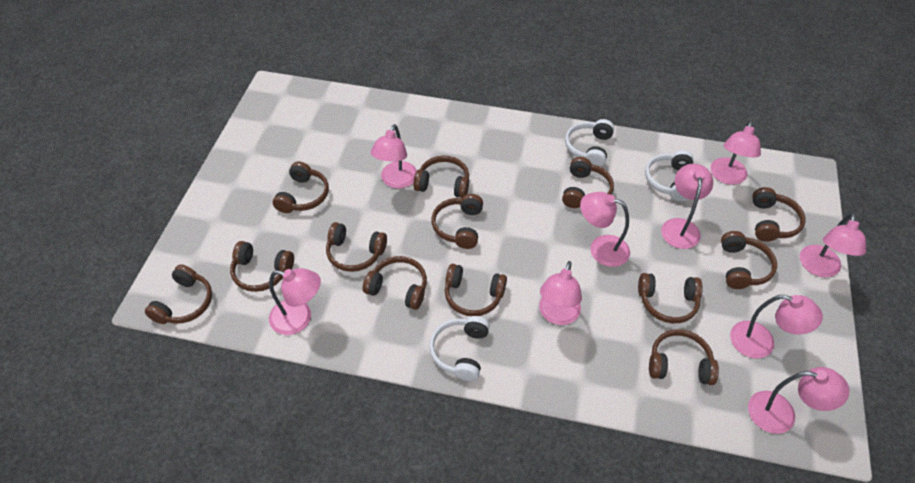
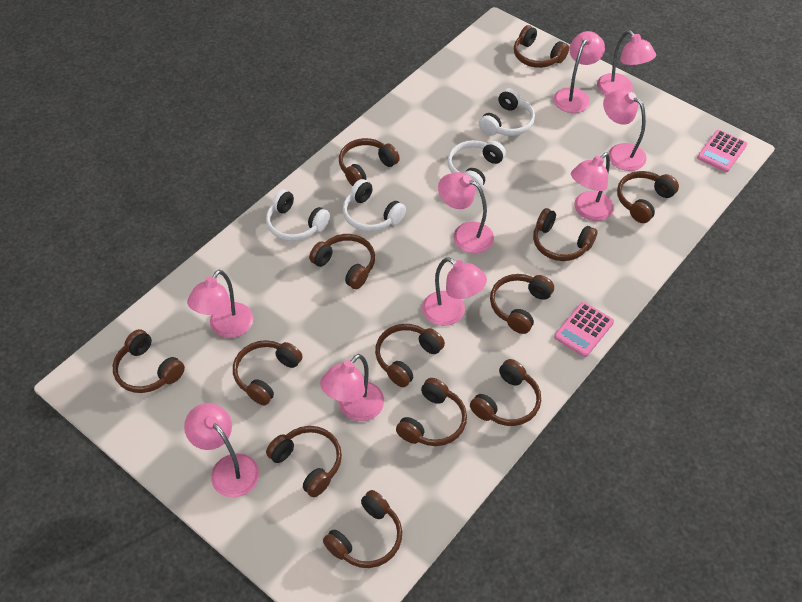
pink calculator: 0 -> 2
white headphones: 3 -> 4

